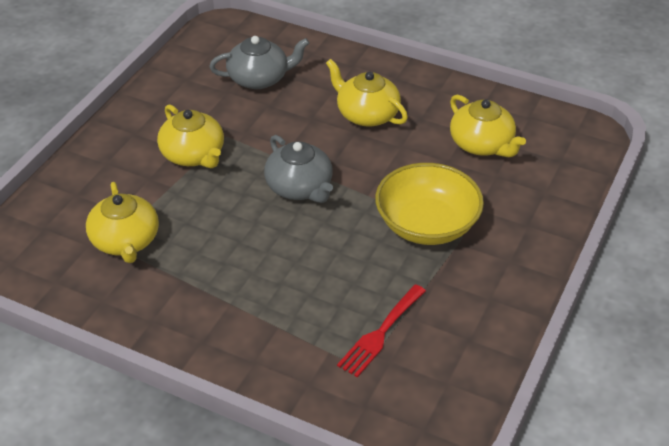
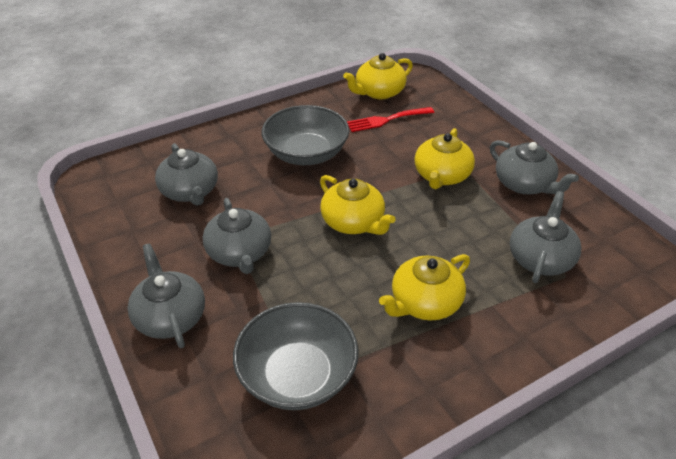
grey bowl: 0 -> 2
grey teapot: 2 -> 5
yellow bowl: 1 -> 0

